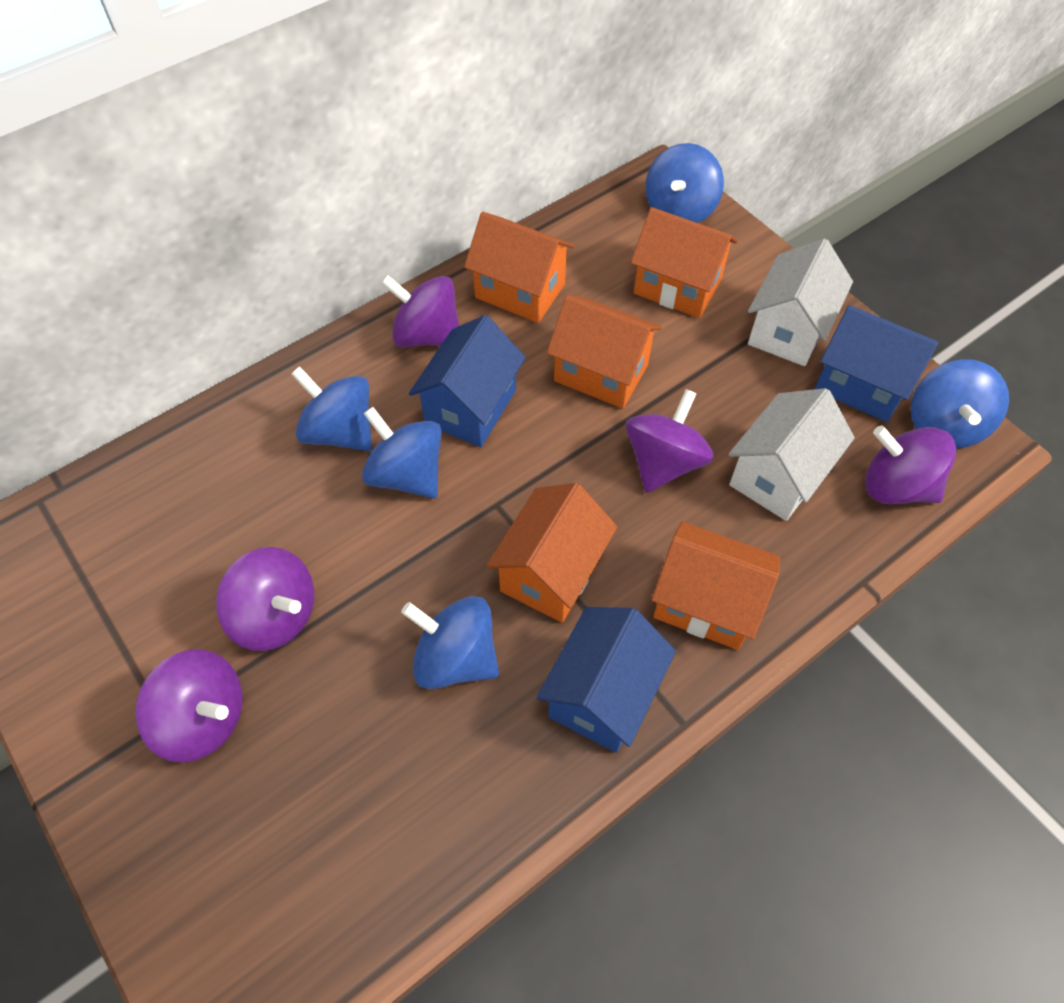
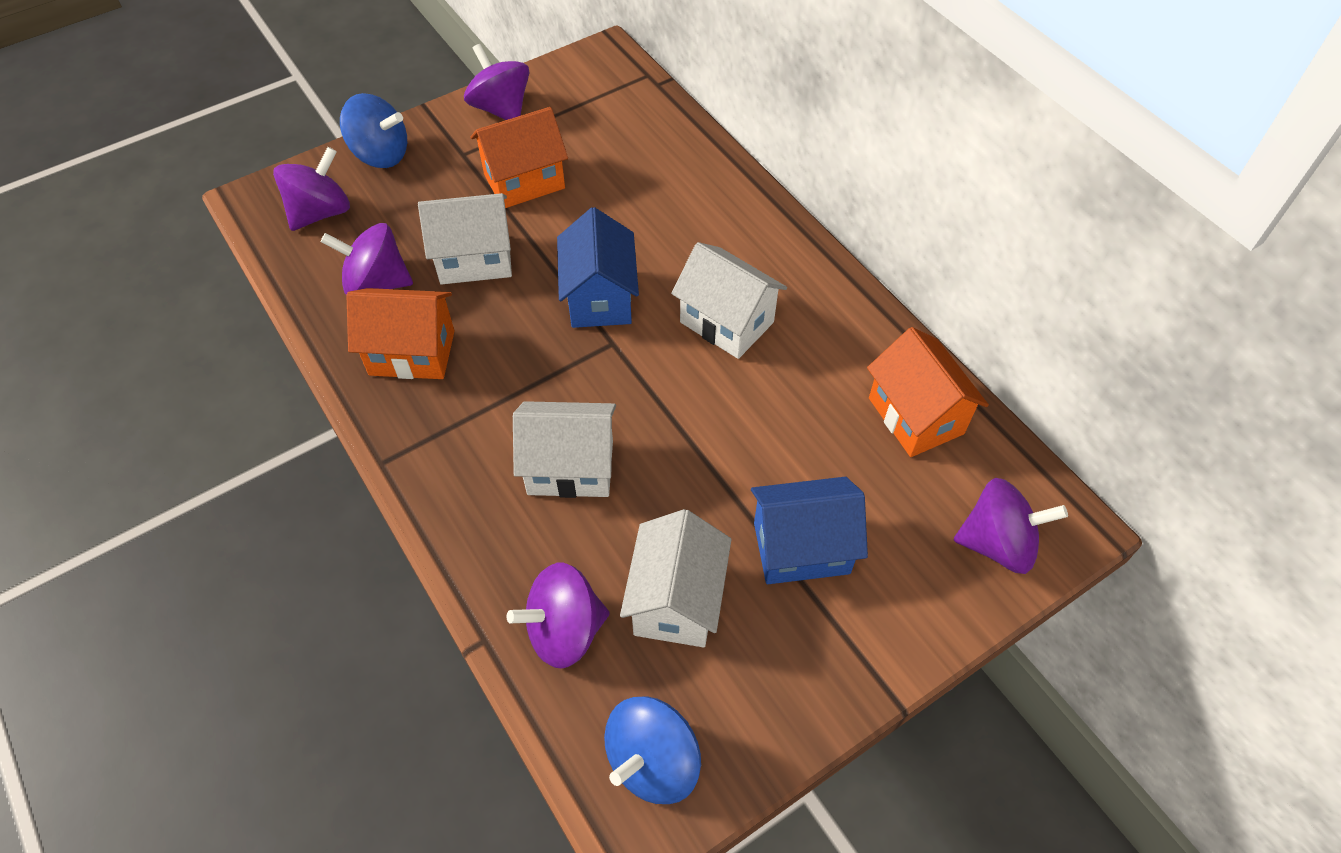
blue house: 3 -> 2
blue spinning top: 5 -> 2
orange house: 5 -> 3
white house: 2 -> 4

